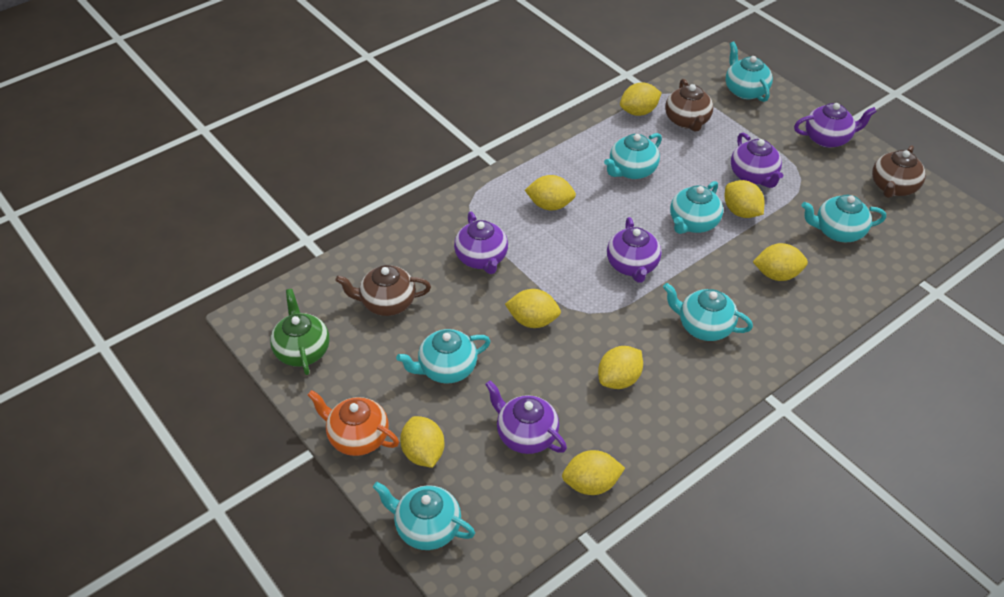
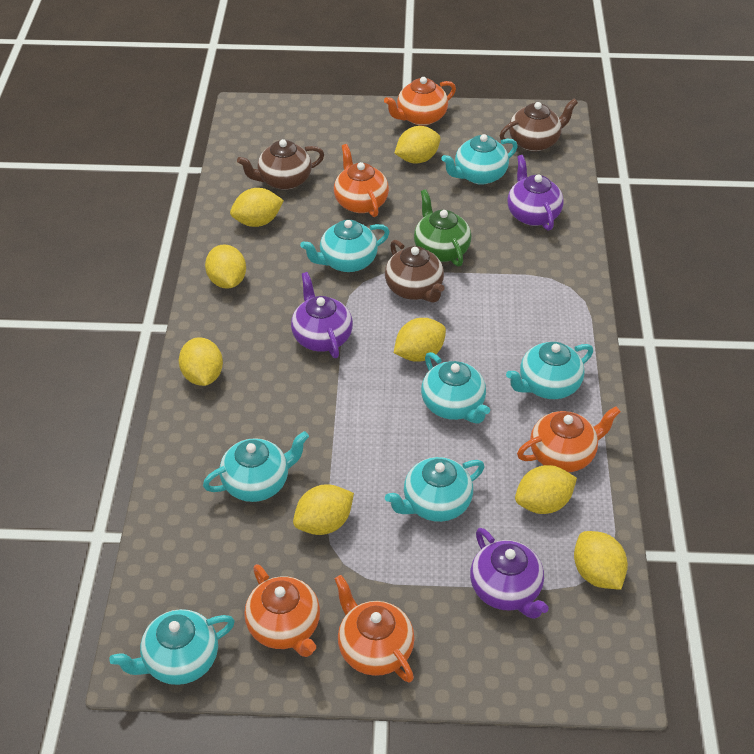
orange teapot: 1 -> 5
purple teapot: 5 -> 3

